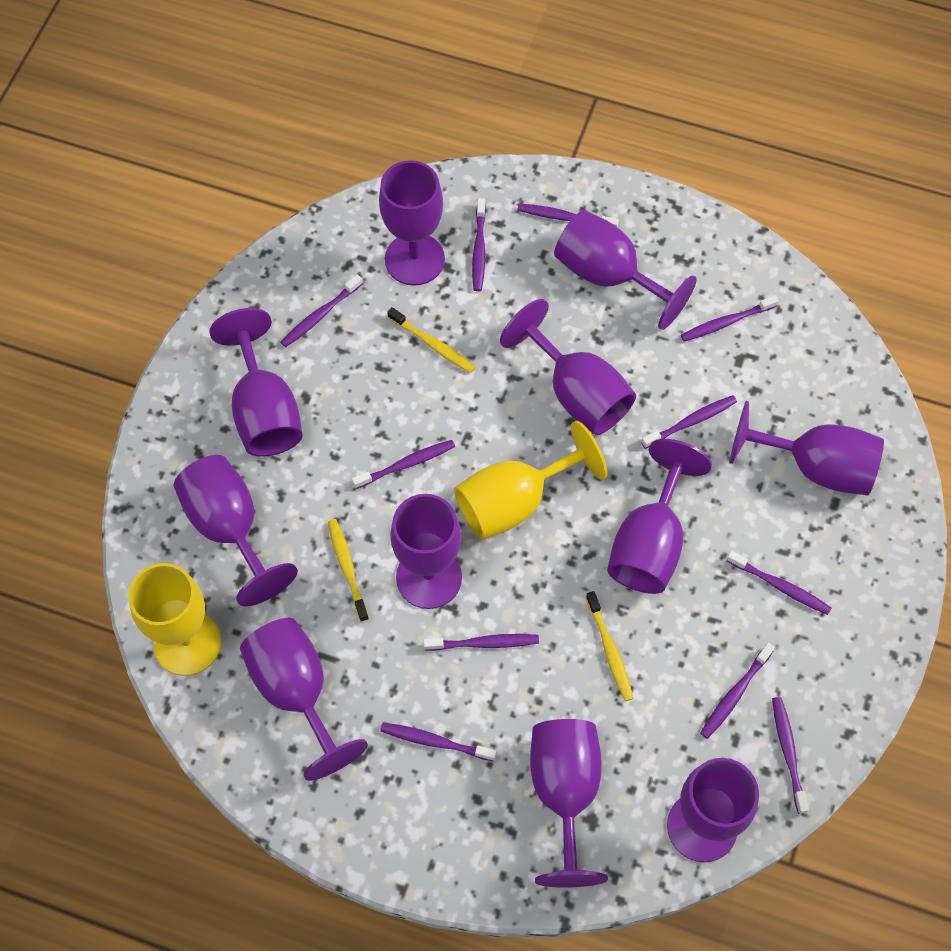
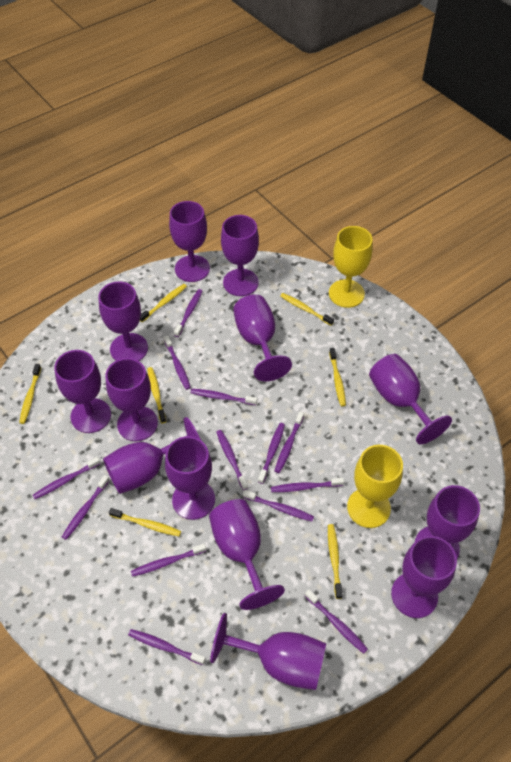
purple goblet: 11 -> 13
purple toothbrush: 11 -> 13
yellow toothbrush: 3 -> 7

